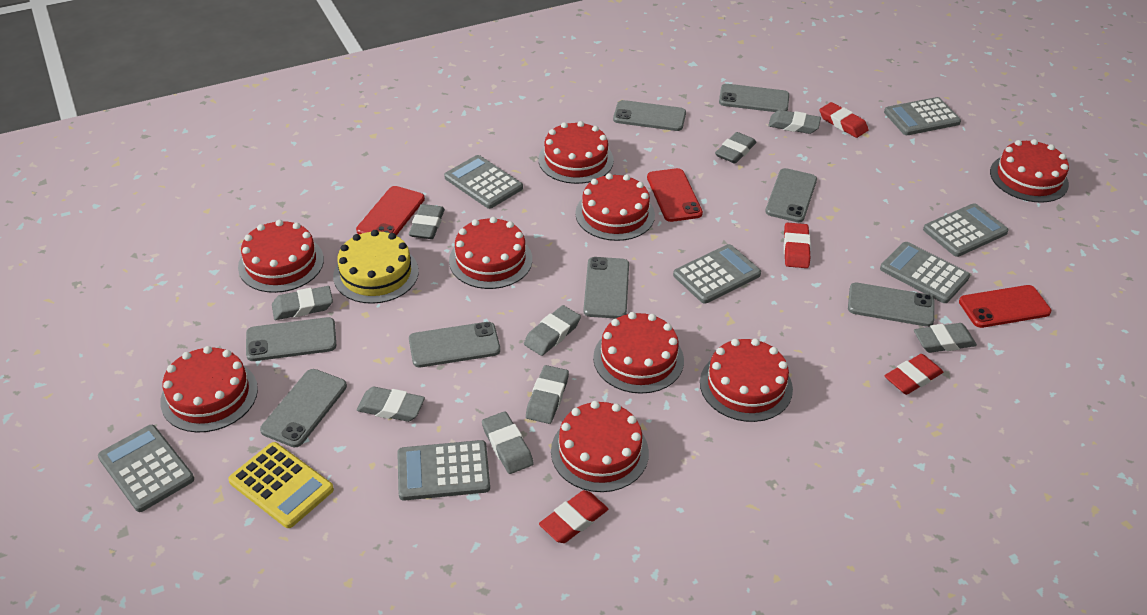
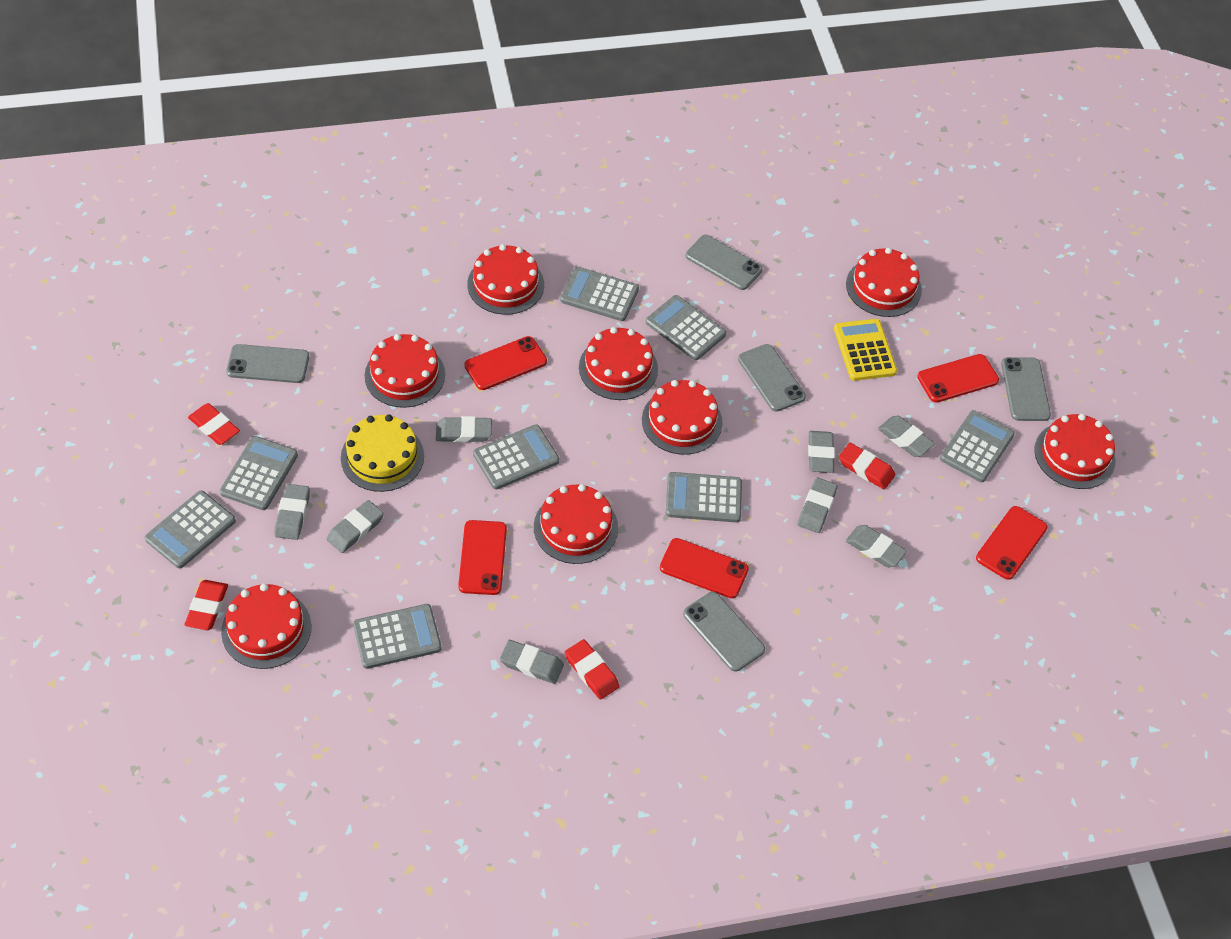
grey calculator: 7 -> 8
grey eraser: 9 -> 8
grey phone: 8 -> 5
red cake: 9 -> 8
red phone: 3 -> 5

